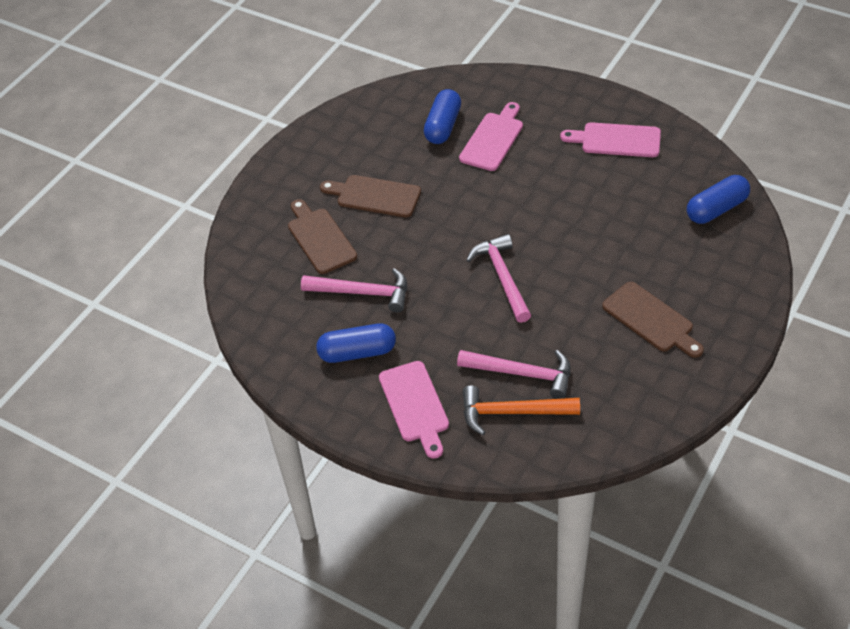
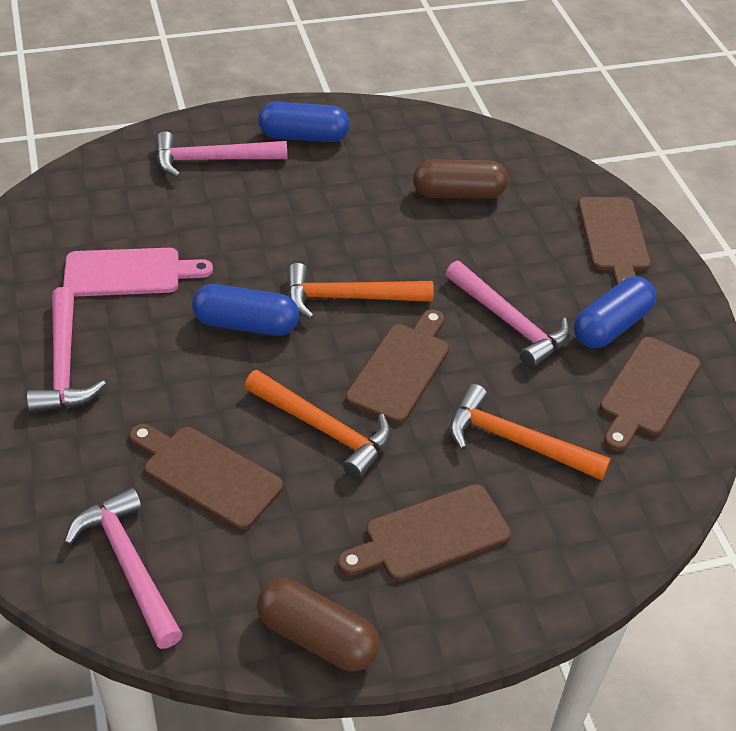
brown capsule: 0 -> 2
brown cutting board: 3 -> 5
orange hammer: 1 -> 3
pink cutting board: 3 -> 1
pink hammer: 3 -> 4

